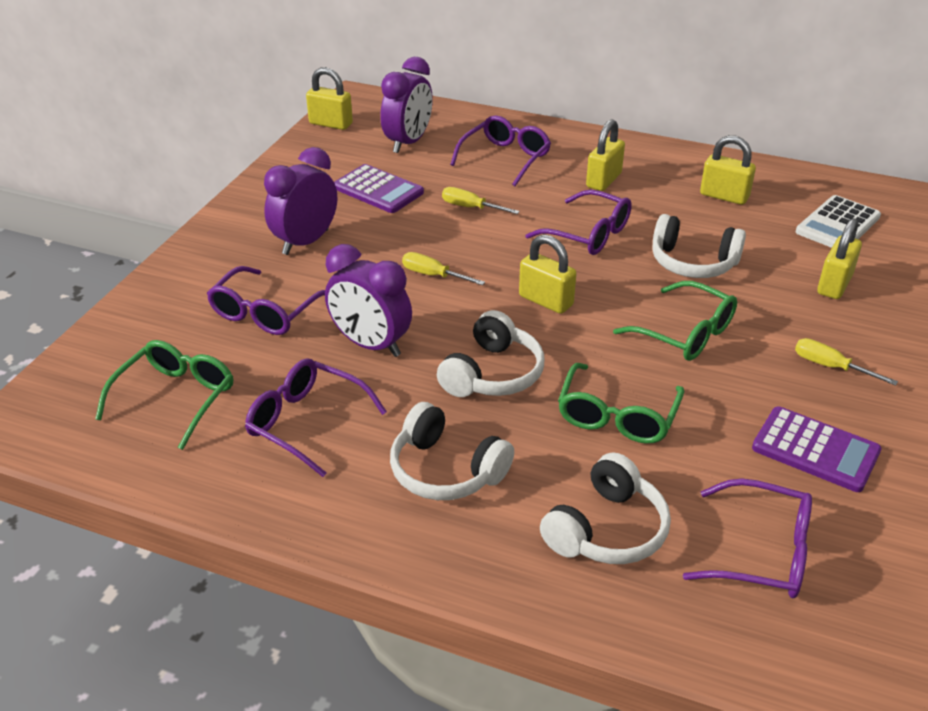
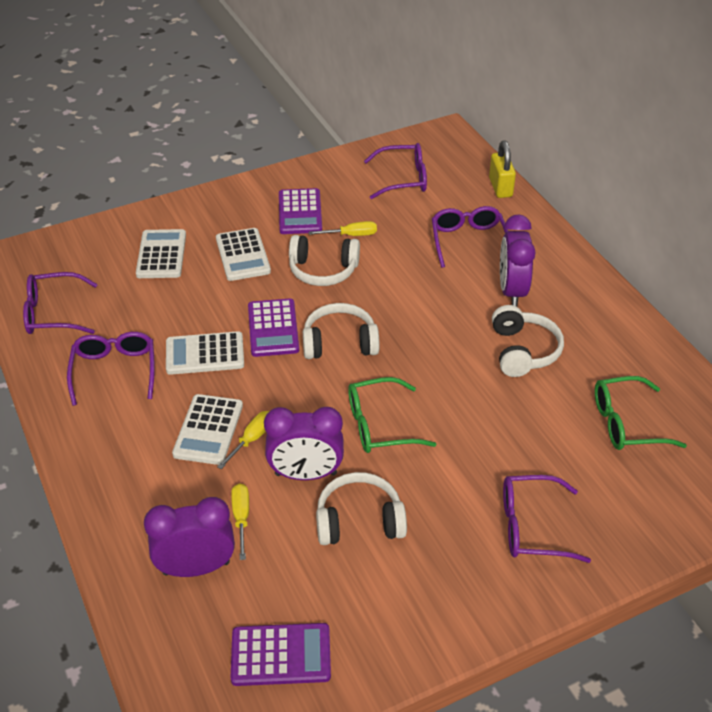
green glasses: 3 -> 2
purple calculator: 2 -> 3
white calculator: 1 -> 4
yellow padlock: 5 -> 1

